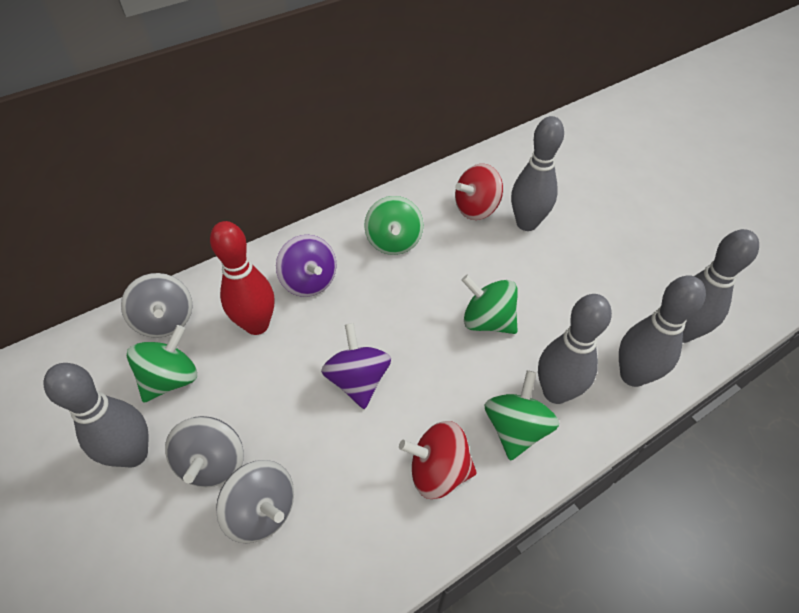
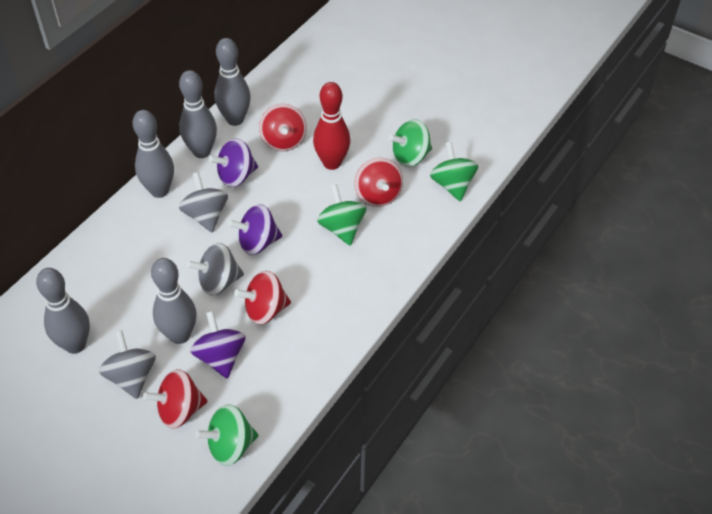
purple spinning top: 2 -> 3
red spinning top: 2 -> 4

